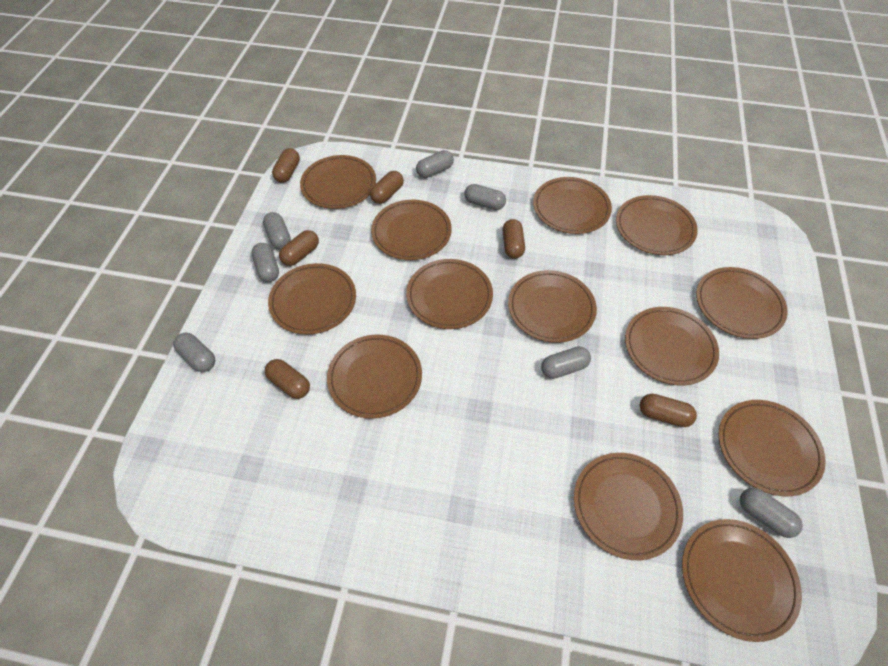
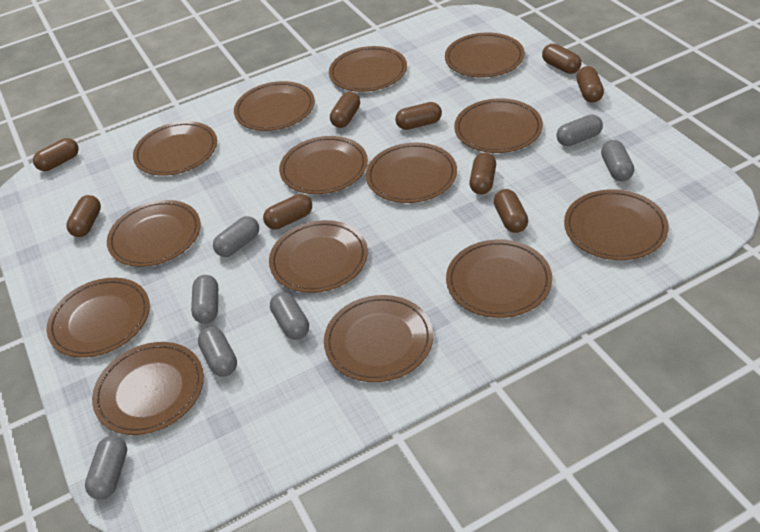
brown capsule: 6 -> 9
brown plate: 13 -> 14

